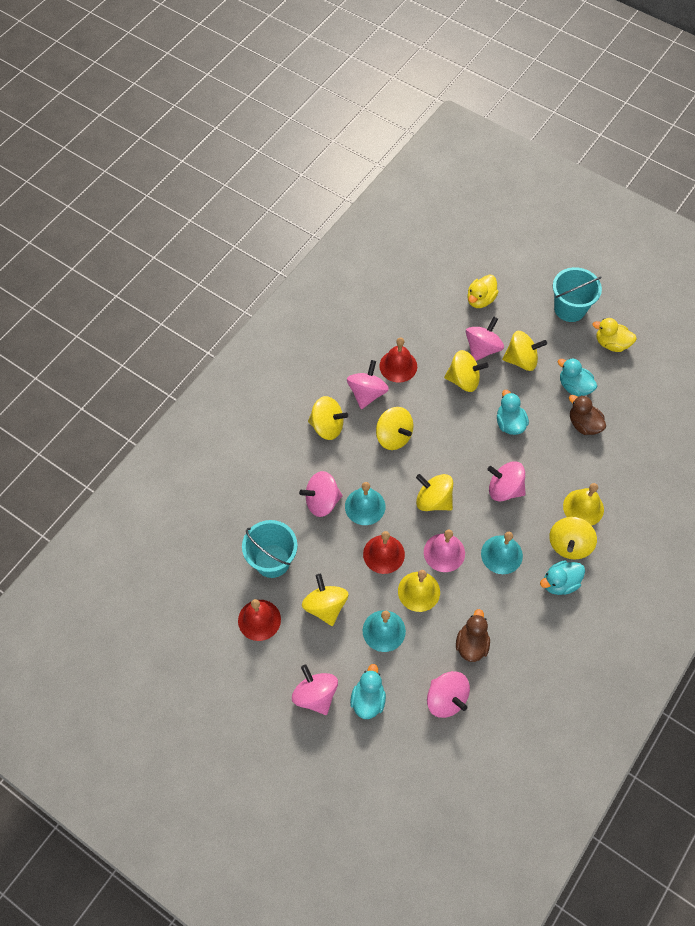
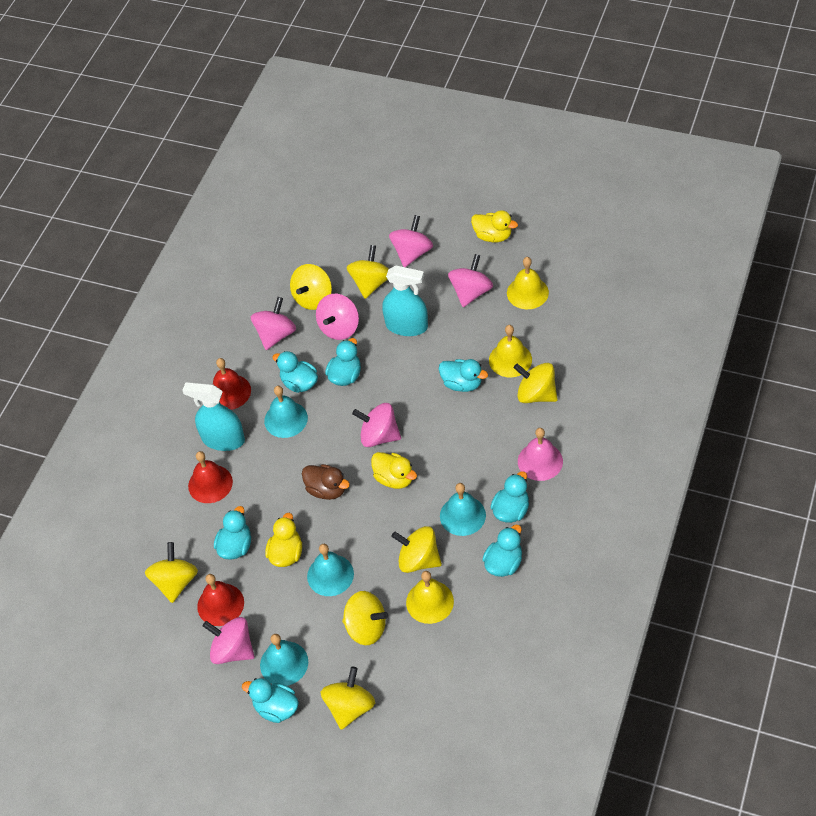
brown duck: 2 -> 1
turquoise bell: 3 -> 4
turquoise bucket: 2 -> 0
turquoise duck: 4 -> 7
turquoise spray bottle: 0 -> 2
yellow bell: 2 -> 3
yellow duck: 2 -> 3

